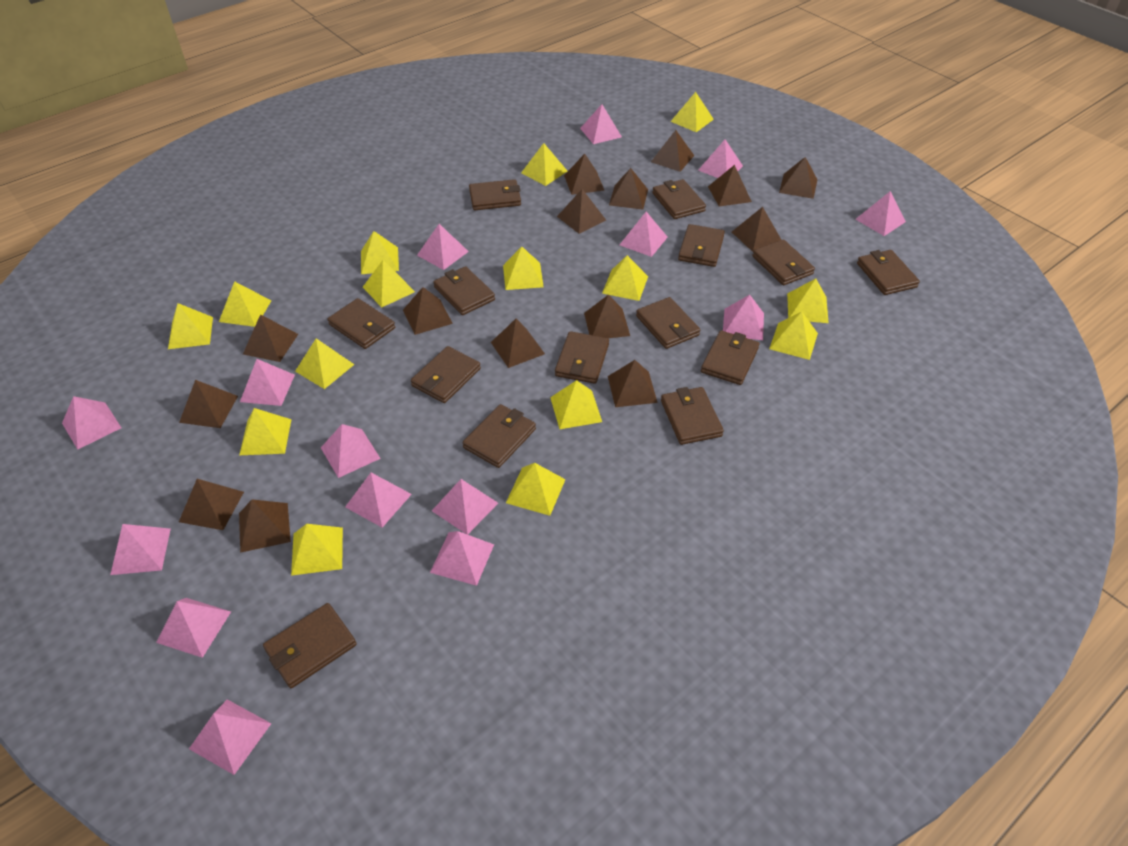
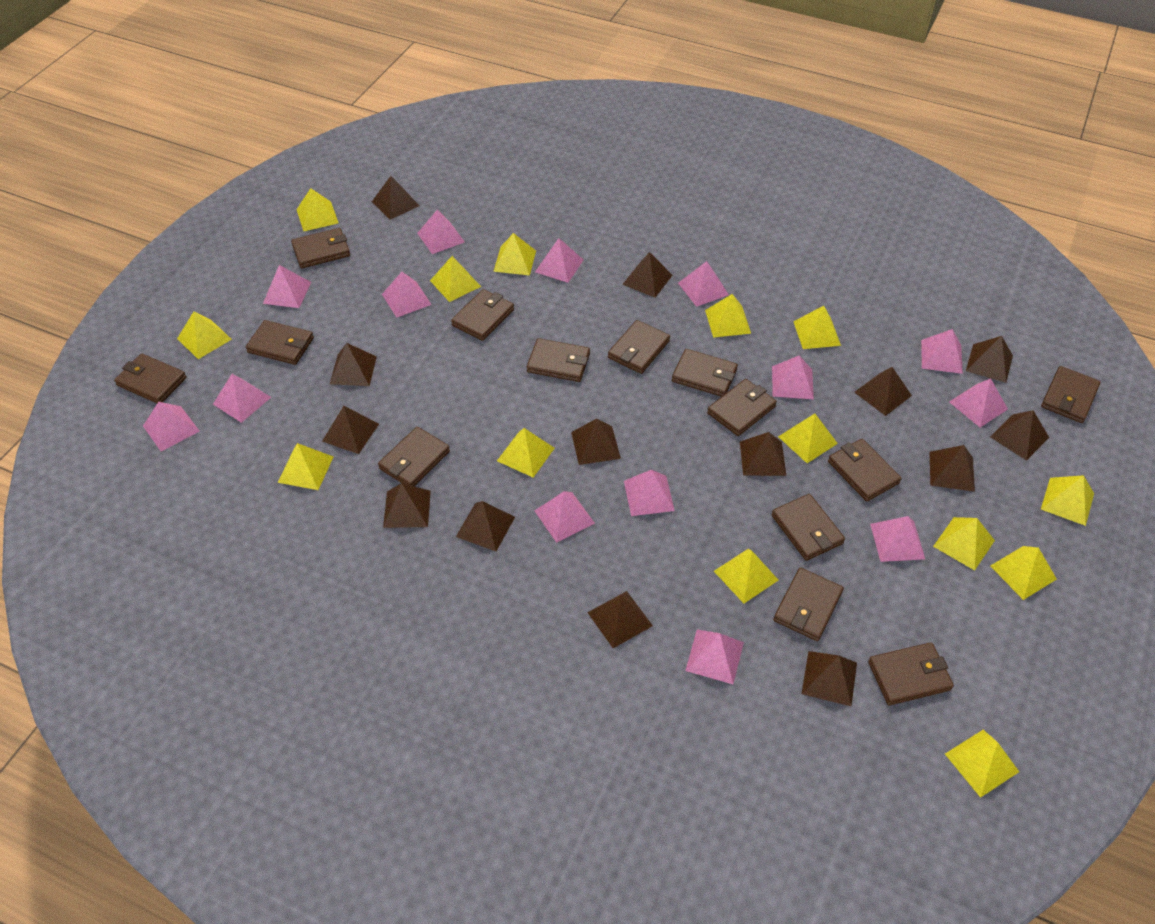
brown pyramid: 15 -> 14
pink pyramid: 15 -> 14
yellow pyramid: 15 -> 14

